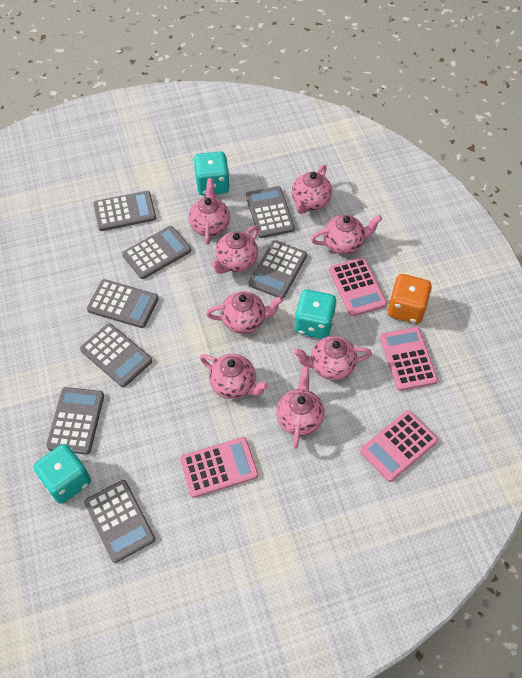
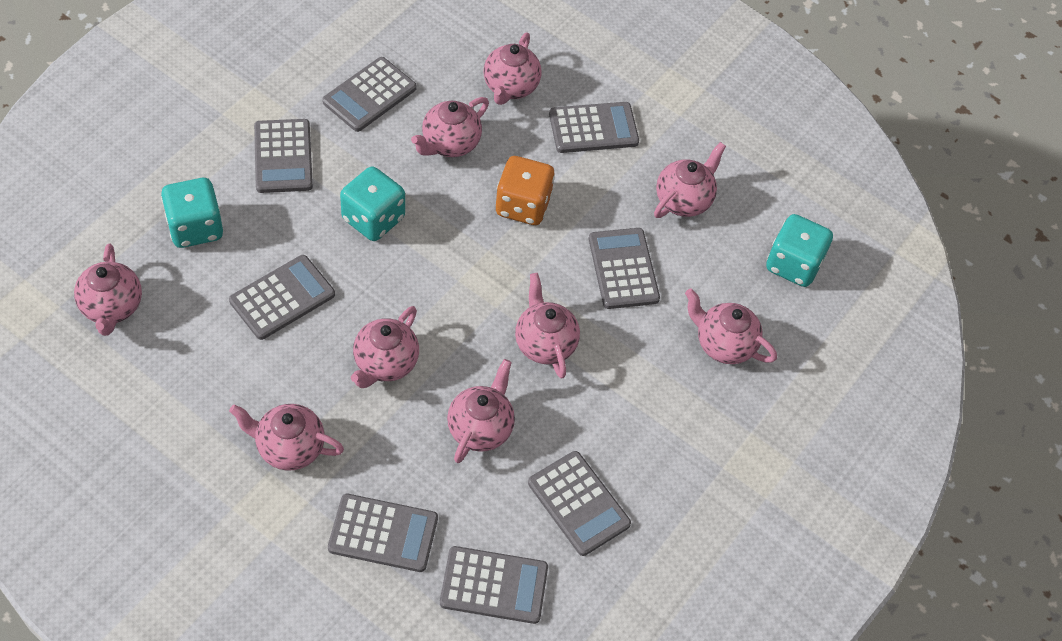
pink calculator: 4 -> 0
pink teapot: 8 -> 9

